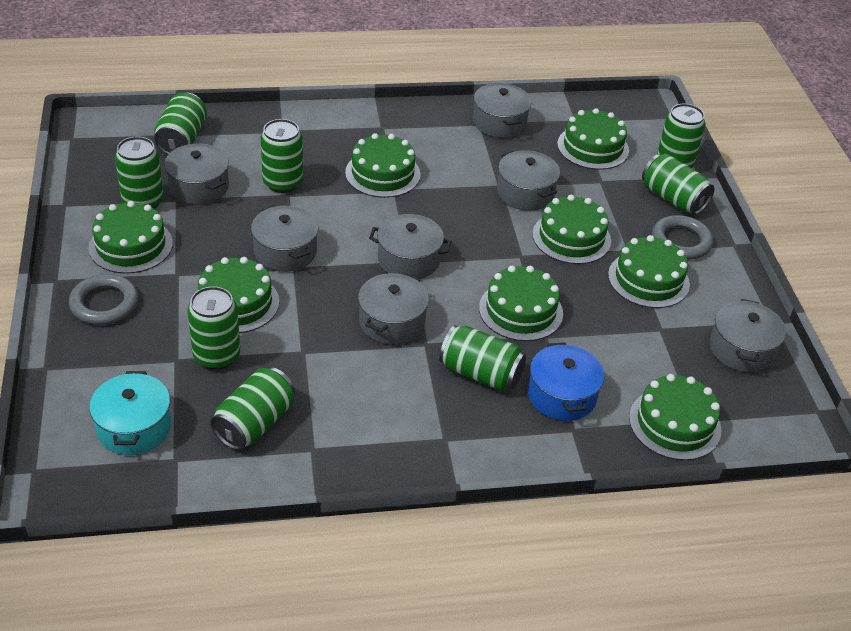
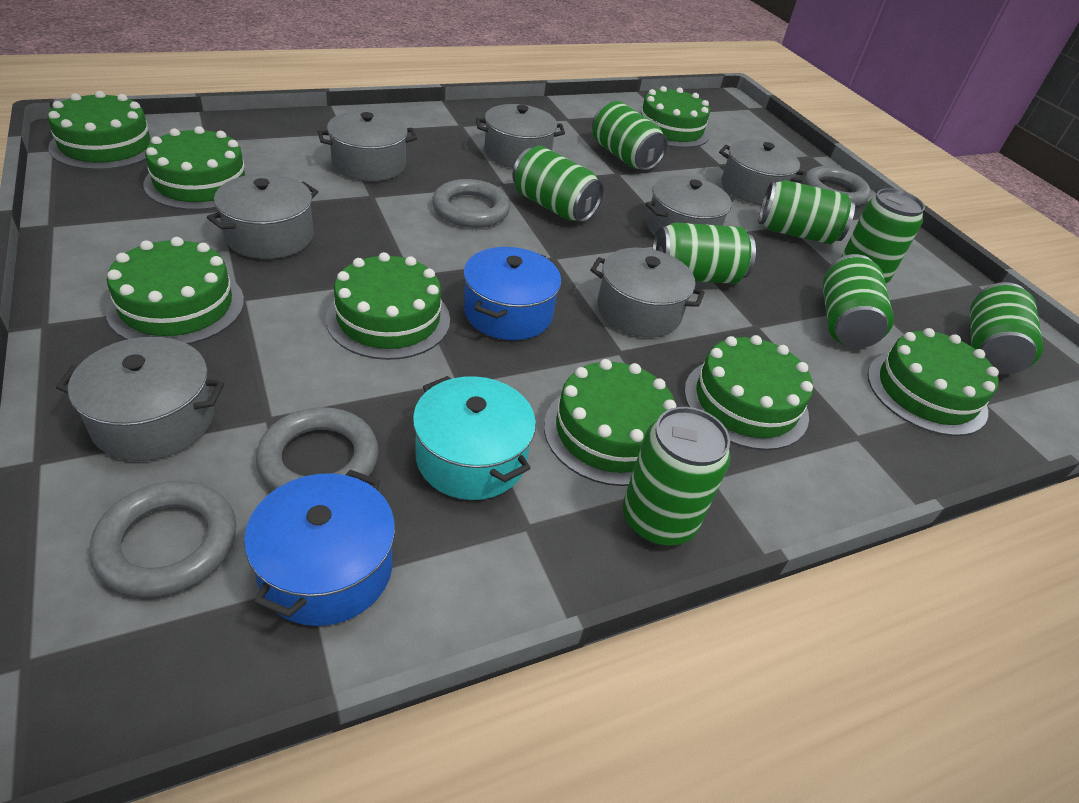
blue pot: 1 -> 2
grey ring: 2 -> 4

